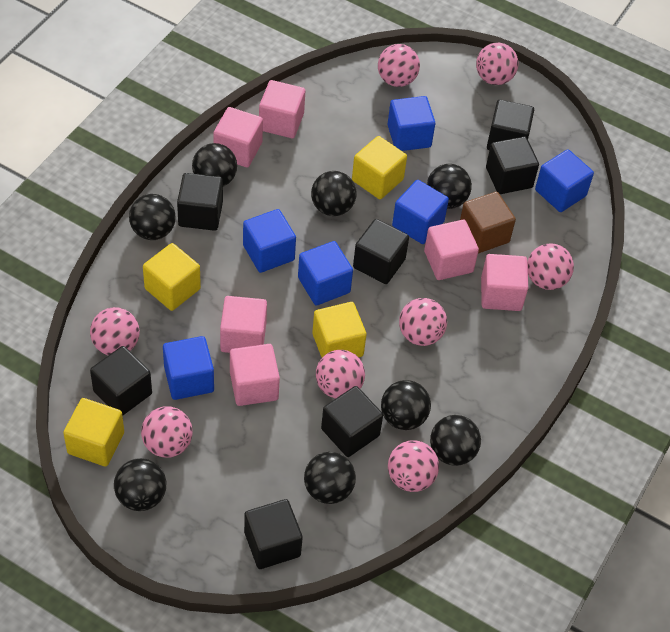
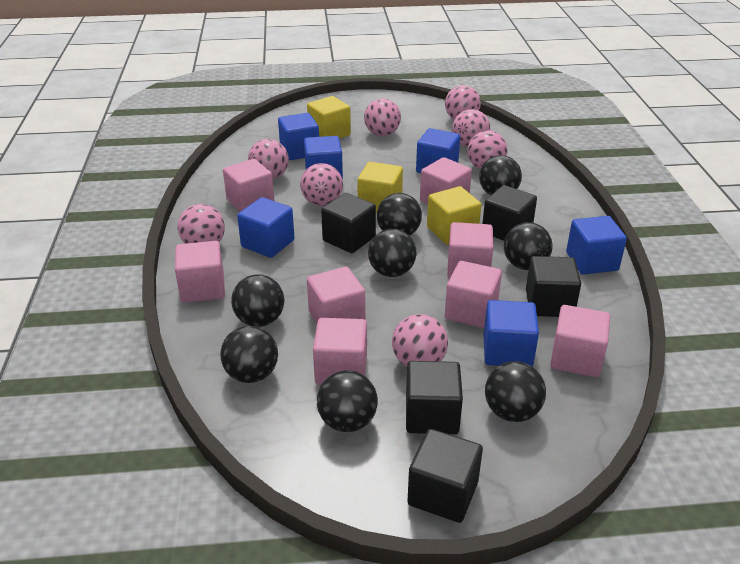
black cube: 7 -> 5
brown cube: 1 -> 0
pink cube: 6 -> 8
yellow cube: 4 -> 3

